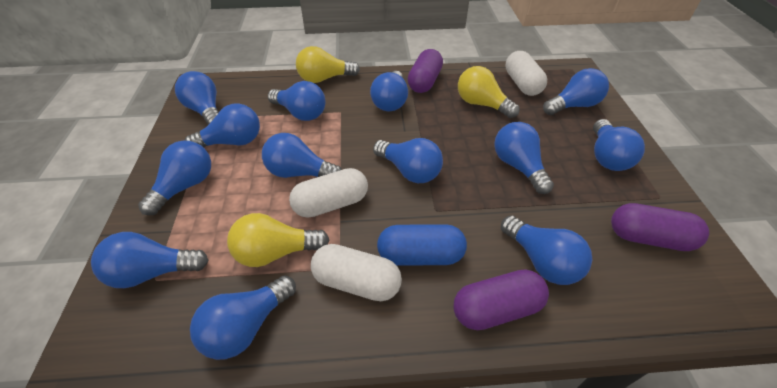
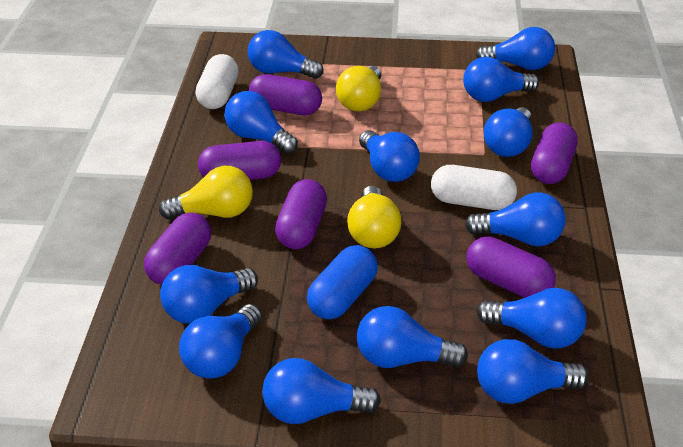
purple capsule: 3 -> 6
white capsule: 3 -> 2

